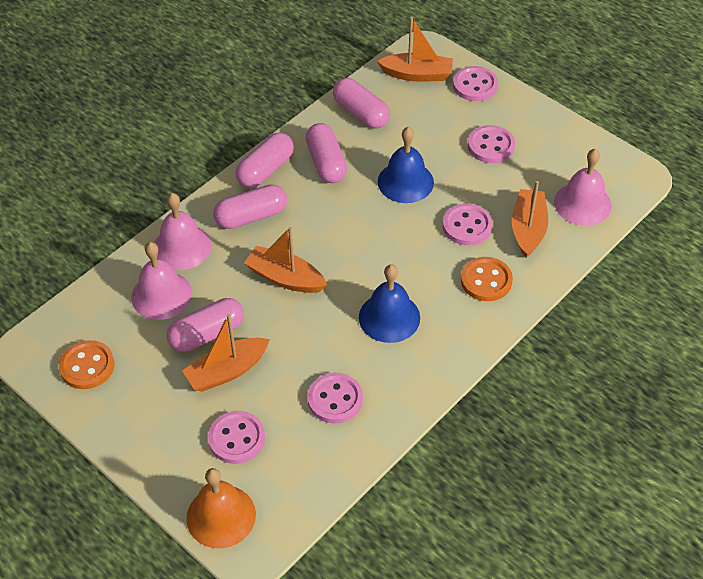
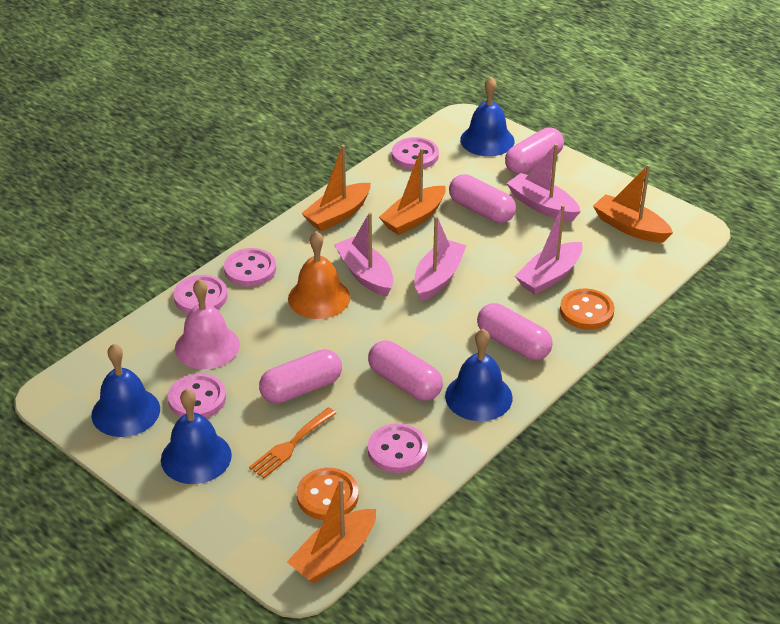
blue bell: 2 -> 4
orange fork: 0 -> 1
pink bell: 3 -> 1
pink boat: 0 -> 4

